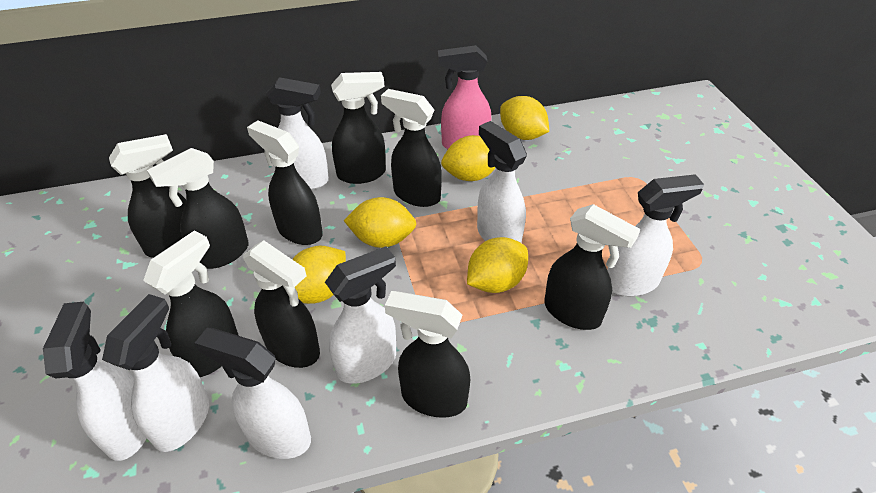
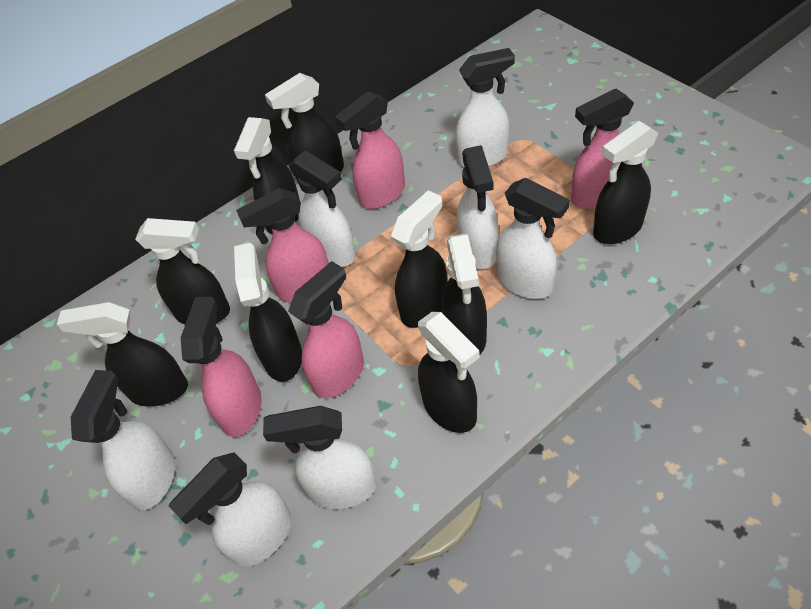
pink spray bottle: 1 -> 5
yellow lemon: 5 -> 0

